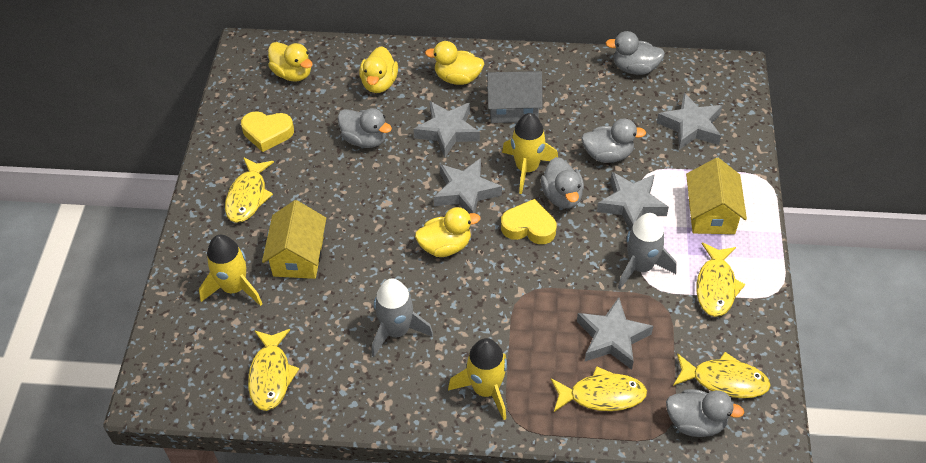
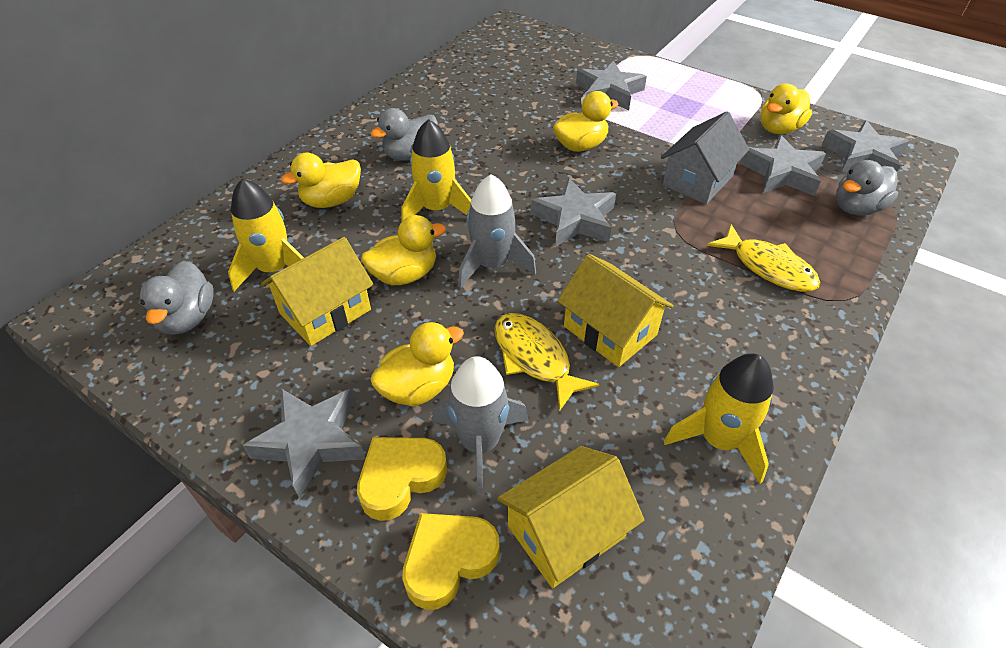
grey duck: 5 -> 3
yellow duck: 4 -> 5
yellow fish: 5 -> 2
yellow house: 2 -> 3

